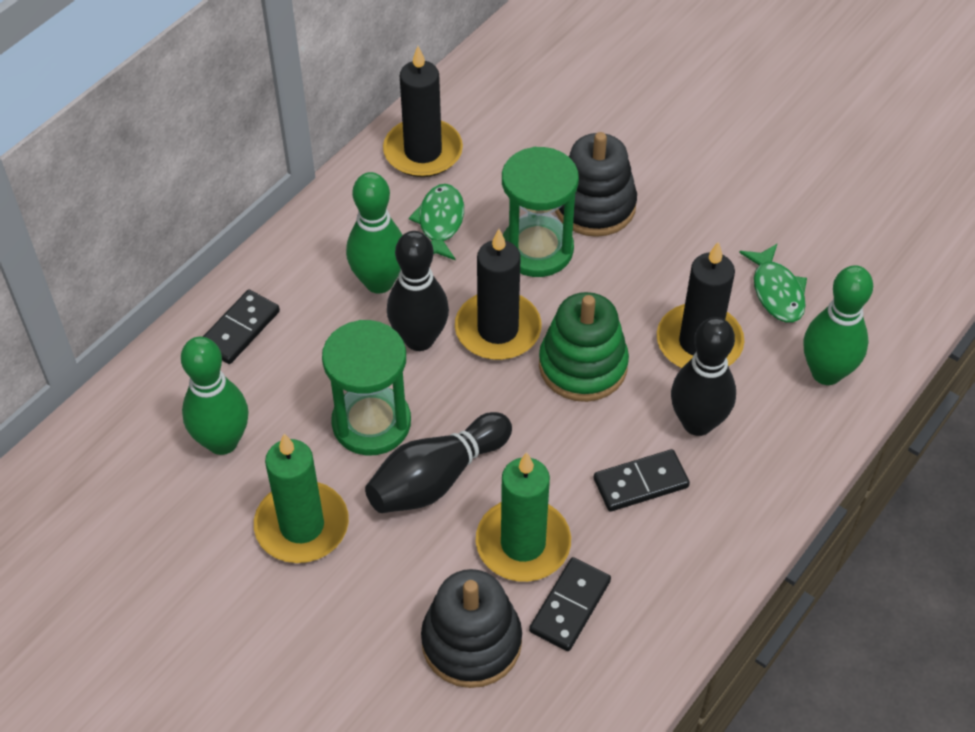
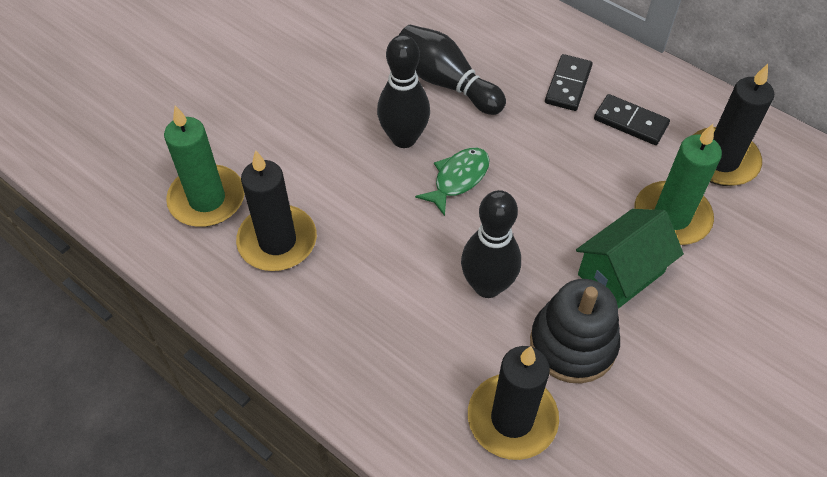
black domino: 3 -> 2
black stacking toy: 2 -> 1
green bowling pin: 3 -> 0
green fish: 2 -> 1
green hourglass: 2 -> 0
green house: 0 -> 1
green stacking toy: 1 -> 0

